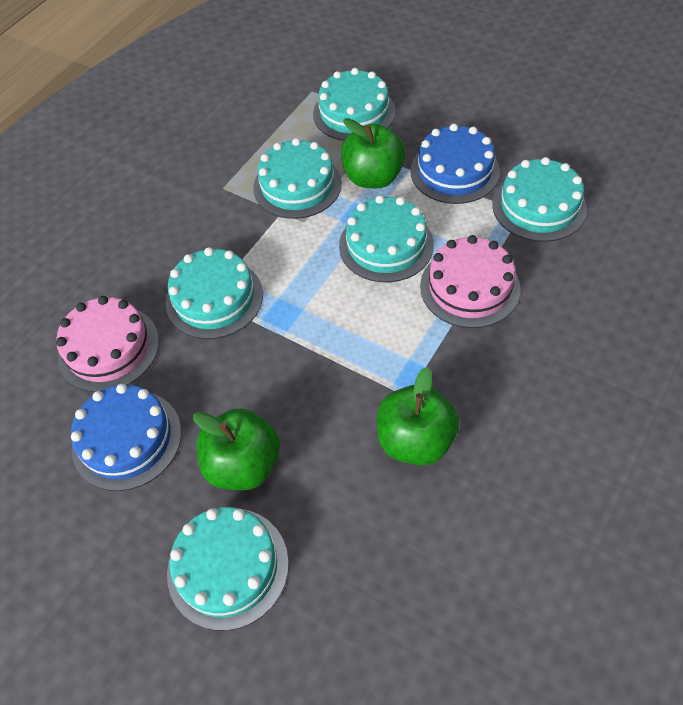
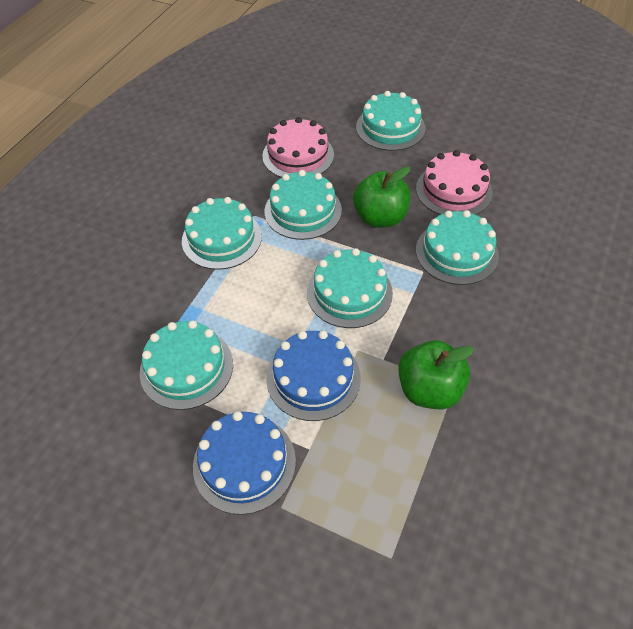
green apple: 3 -> 2

